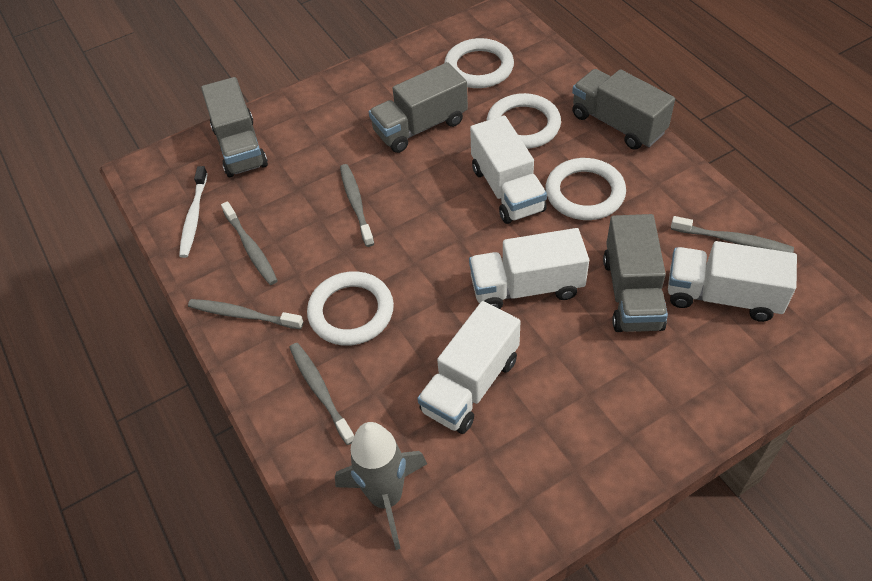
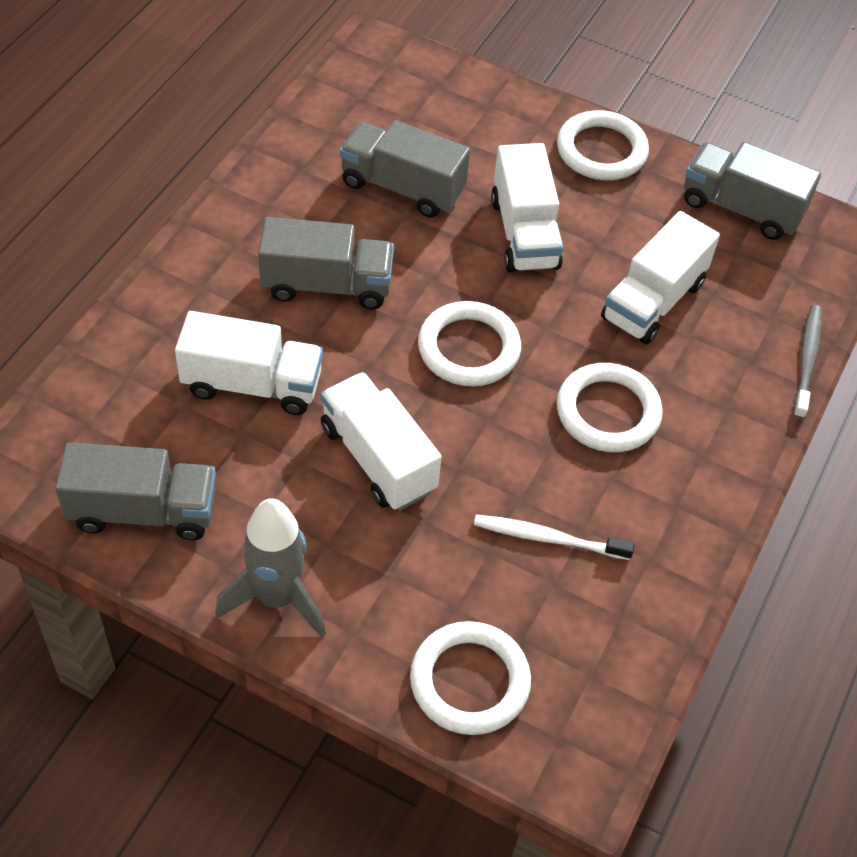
grey toothbrush: 5 -> 1

